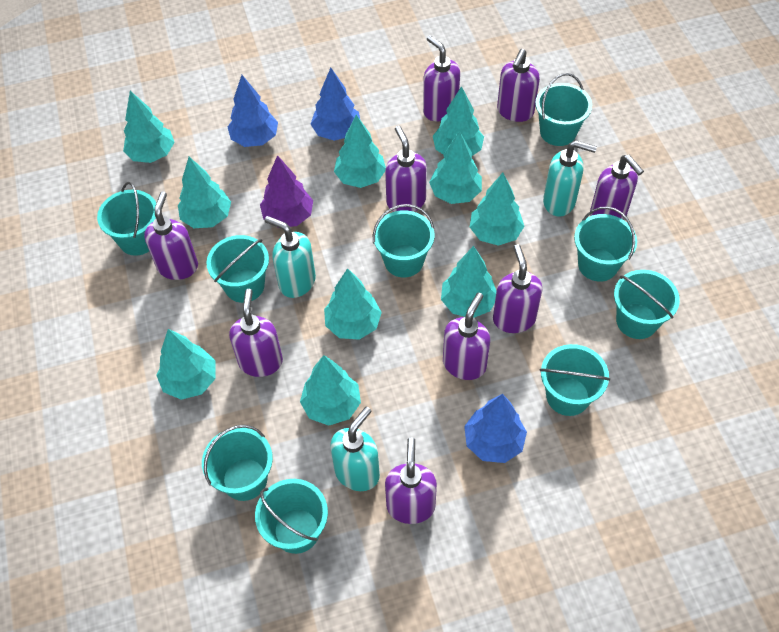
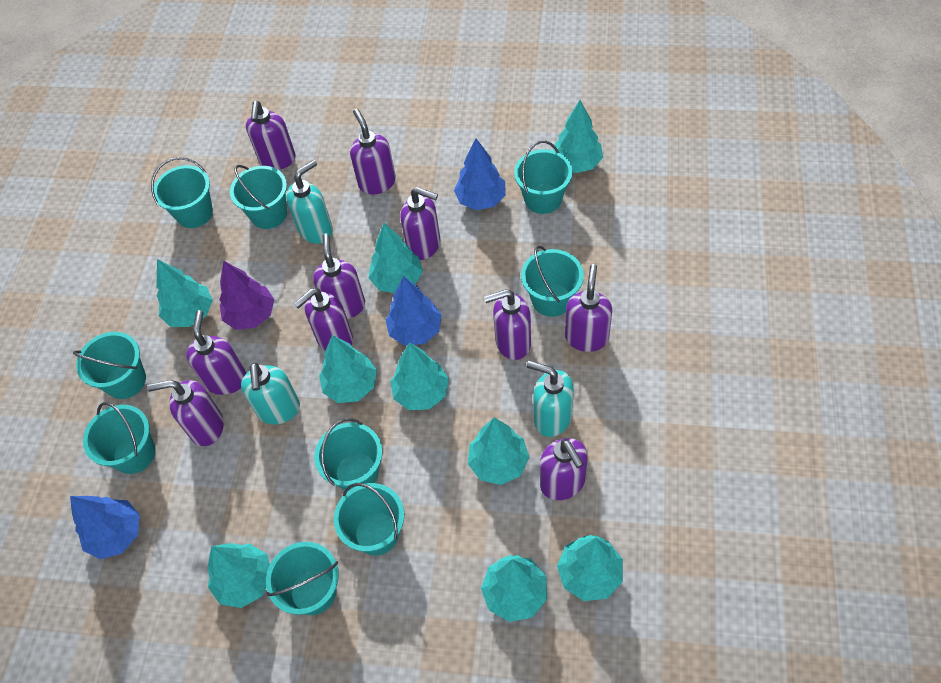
purple soap dispenser: 9 -> 10
turquoise tree: 10 -> 9

